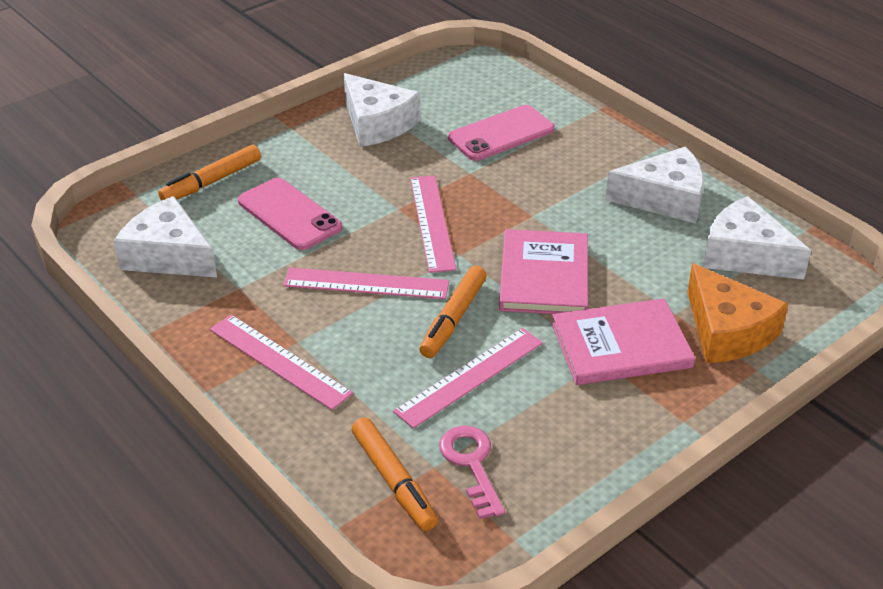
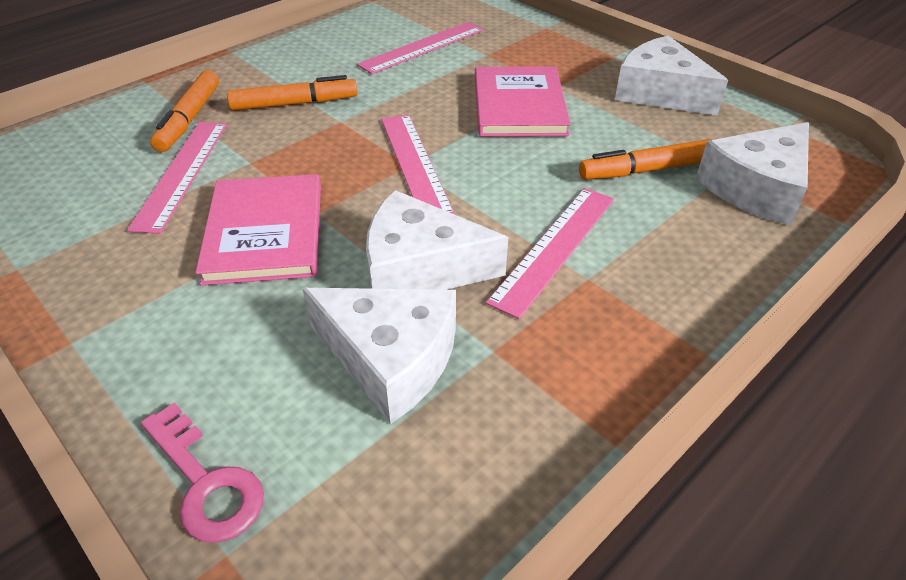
orange cheese: 1 -> 0
pink phone: 2 -> 0

